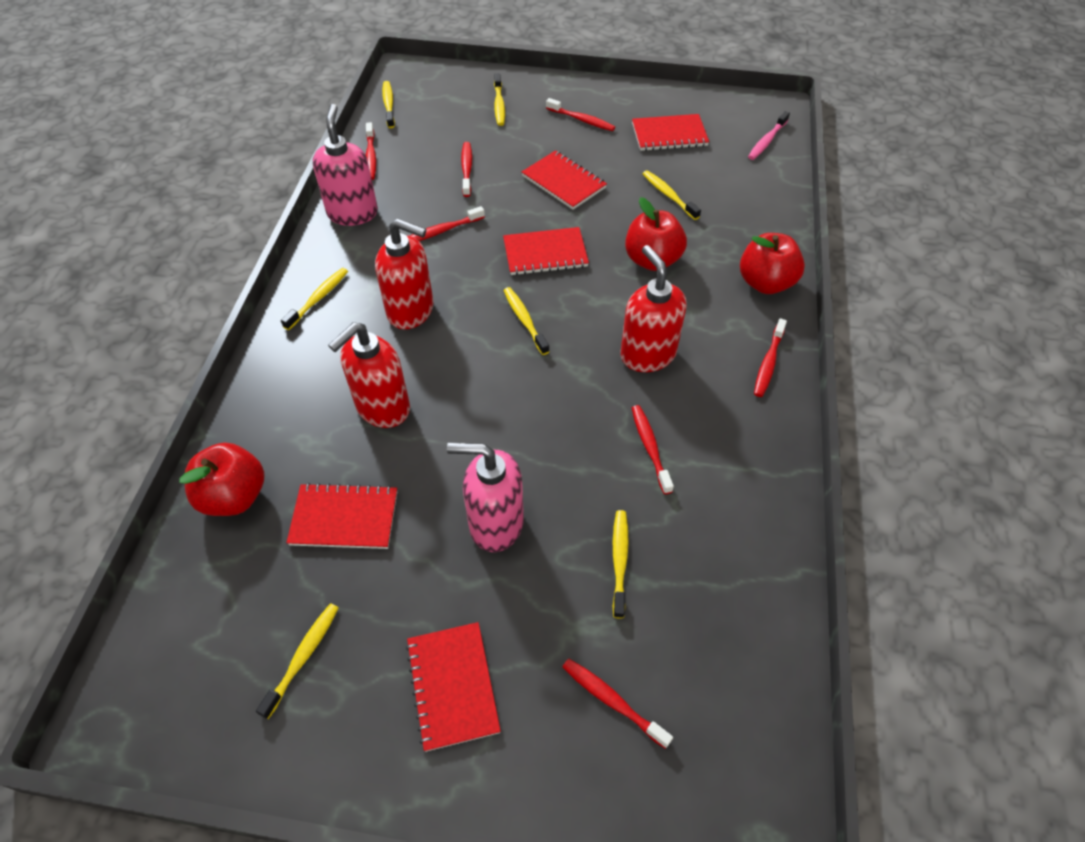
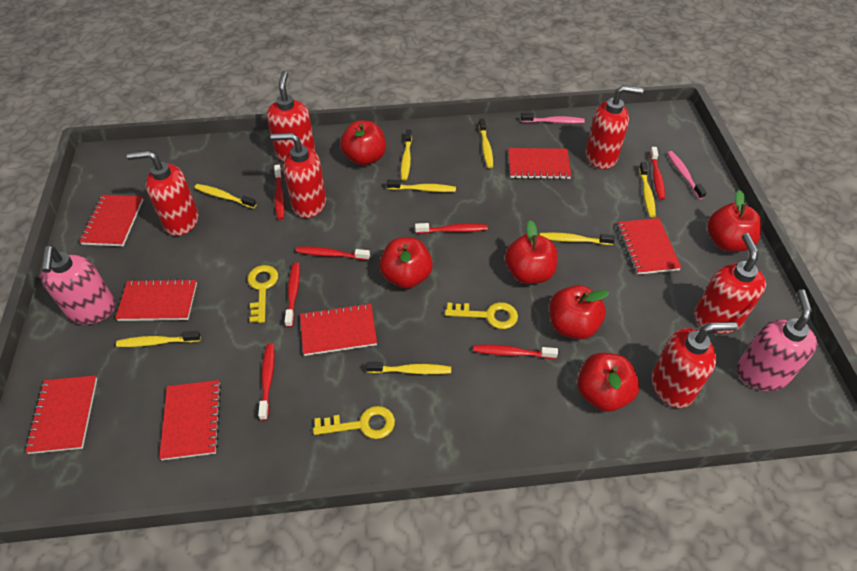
pink toothbrush: 1 -> 2
red apple: 3 -> 6
red notebook: 5 -> 7
red soap dispenser: 3 -> 6
yellow key: 0 -> 3
yellow toothbrush: 7 -> 8

